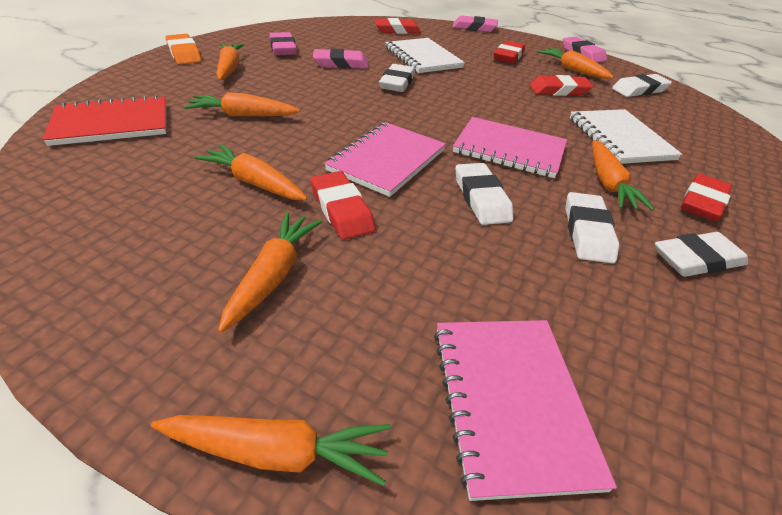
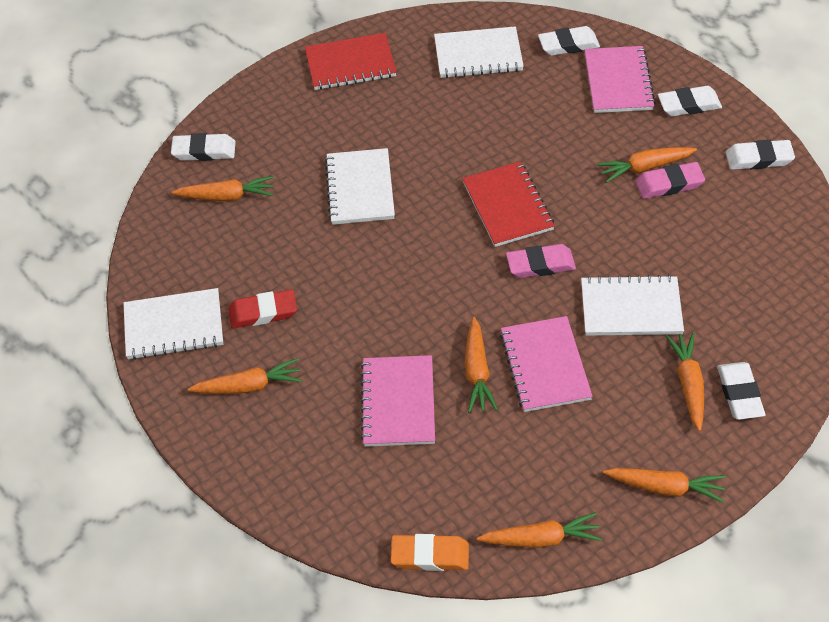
pink eraser: 4 -> 2
red eraser: 5 -> 1
red notebook: 1 -> 2
white notebook: 2 -> 4

